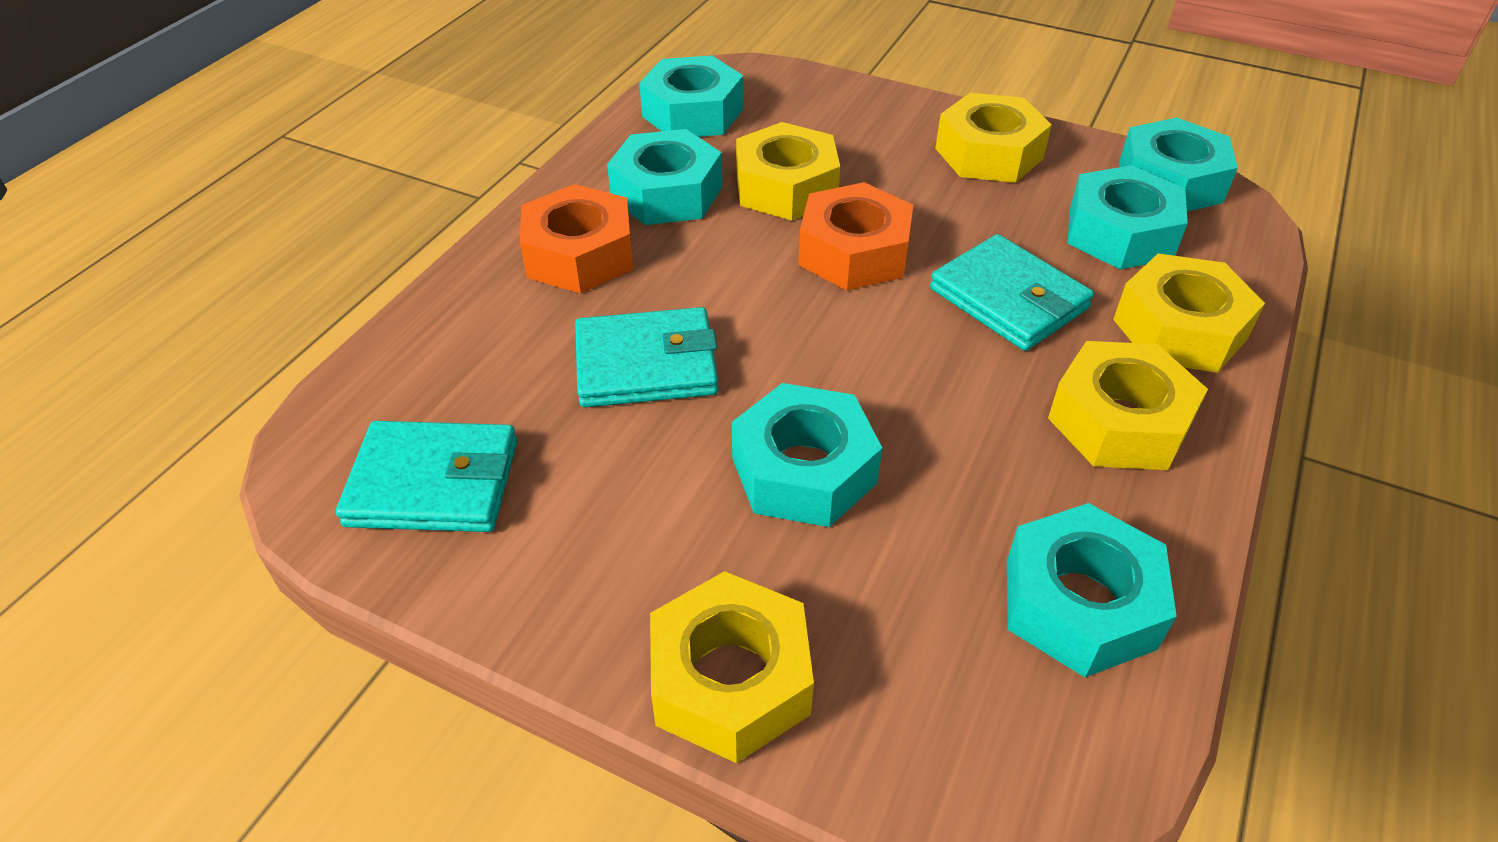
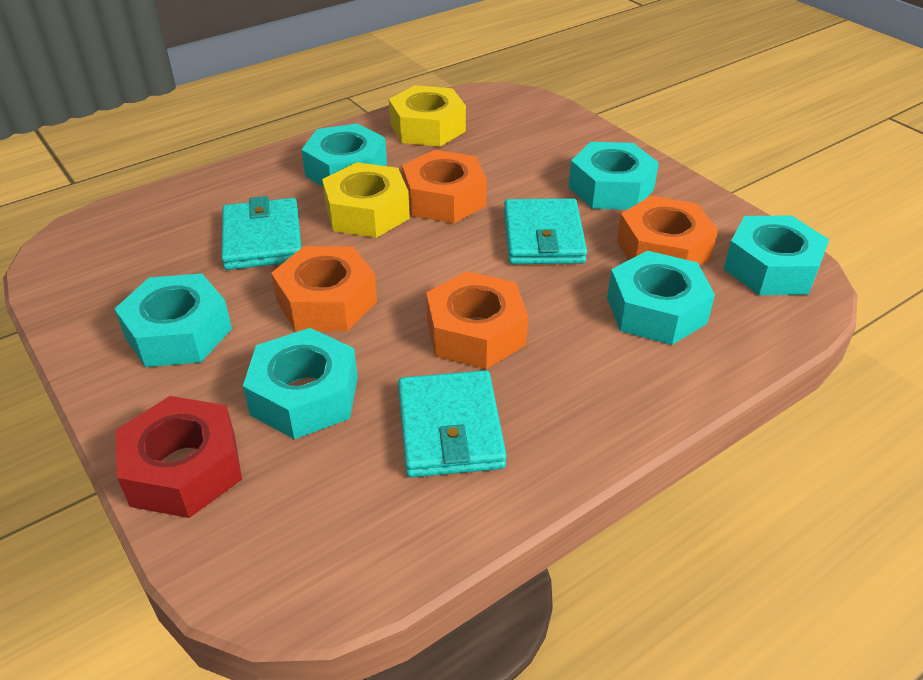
orange nut: 2 -> 4
red nut: 0 -> 1
yellow nut: 5 -> 2

